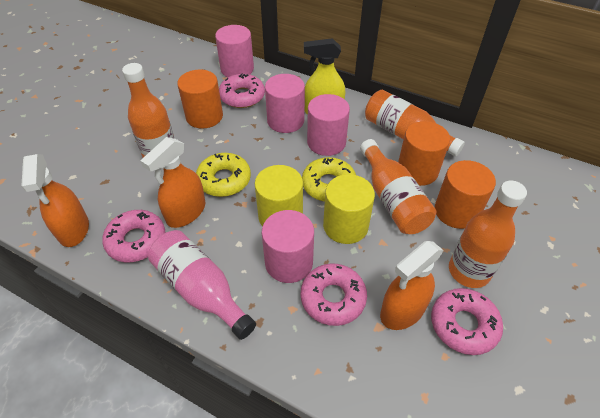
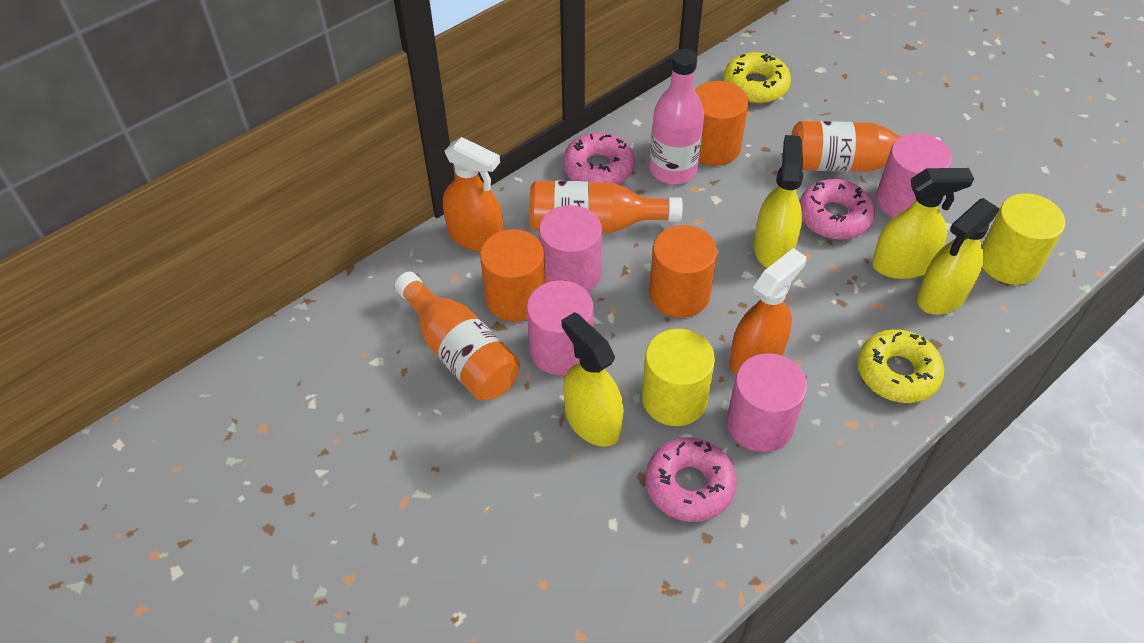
orange bottle: 4 -> 3
orange spray bottle: 3 -> 2
pink donut: 4 -> 3
yellow spray bottle: 1 -> 4

